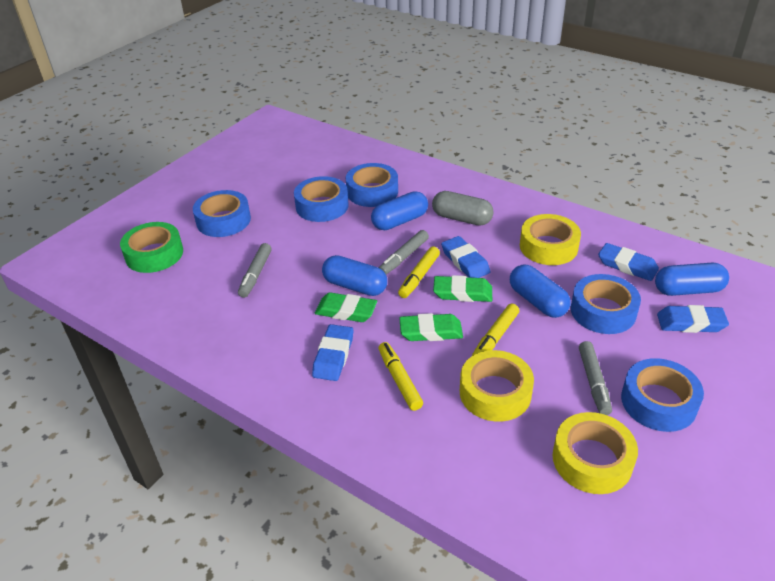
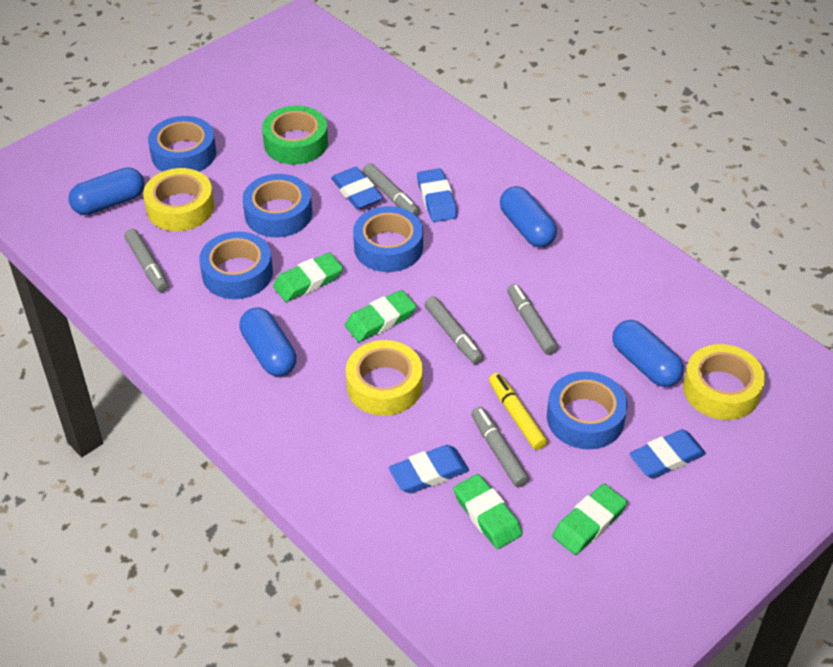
green eraser: 3 -> 4
grey capsule: 1 -> 0
grey marker: 3 -> 5
yellow marker: 3 -> 1

